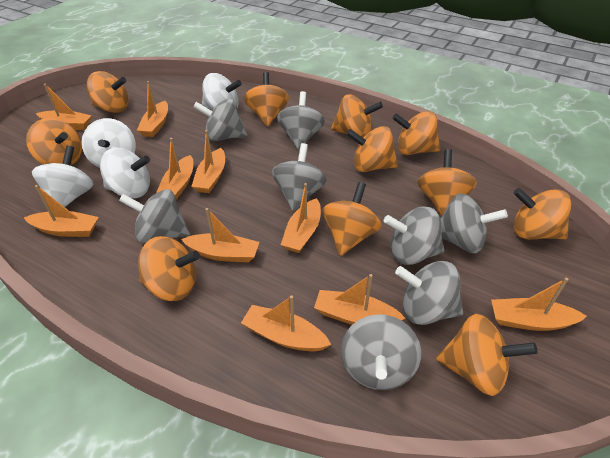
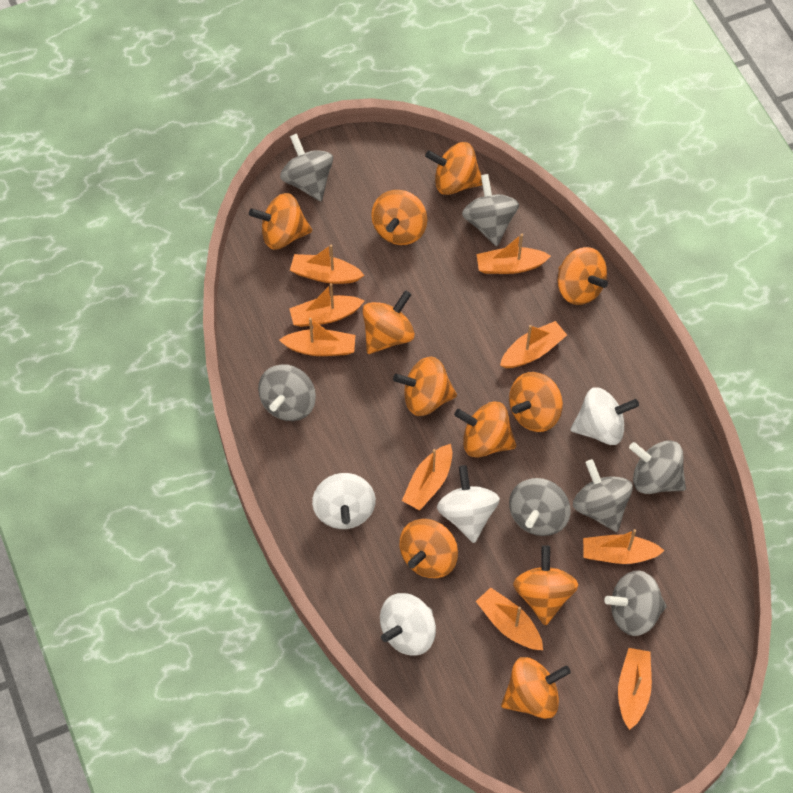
grey spinning top: 8 -> 7
orange boat: 10 -> 9

